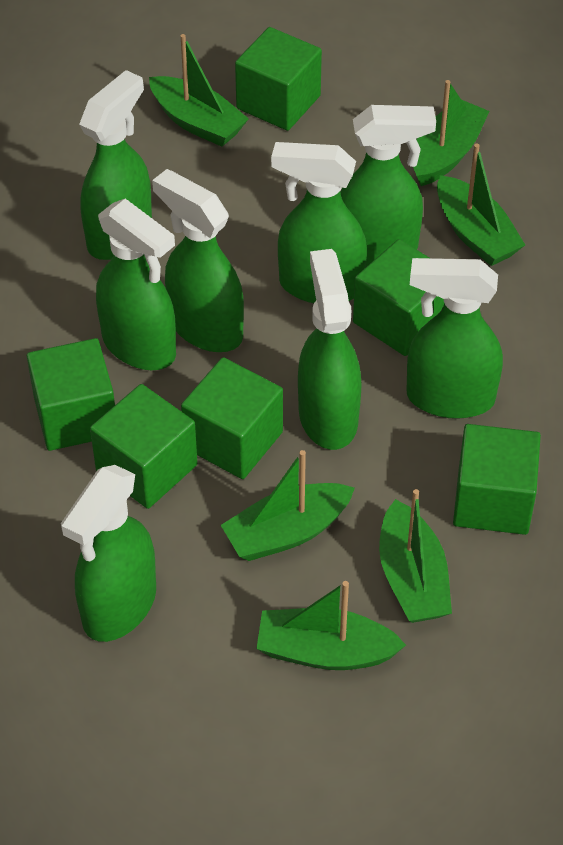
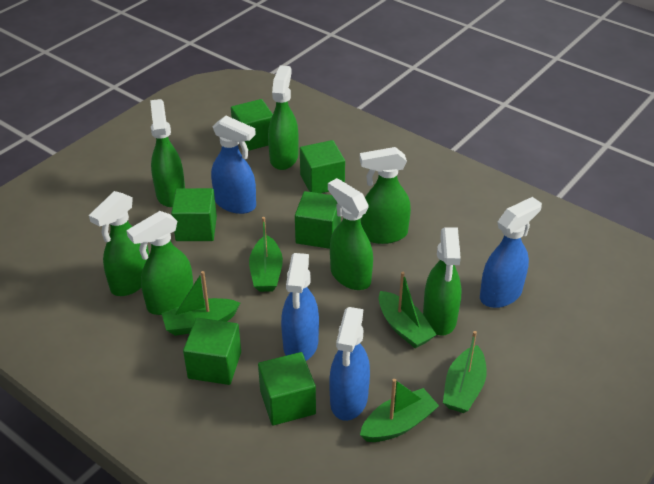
blue spray bottle: 0 -> 4
green boat: 6 -> 5
green spray bottle: 8 -> 7

